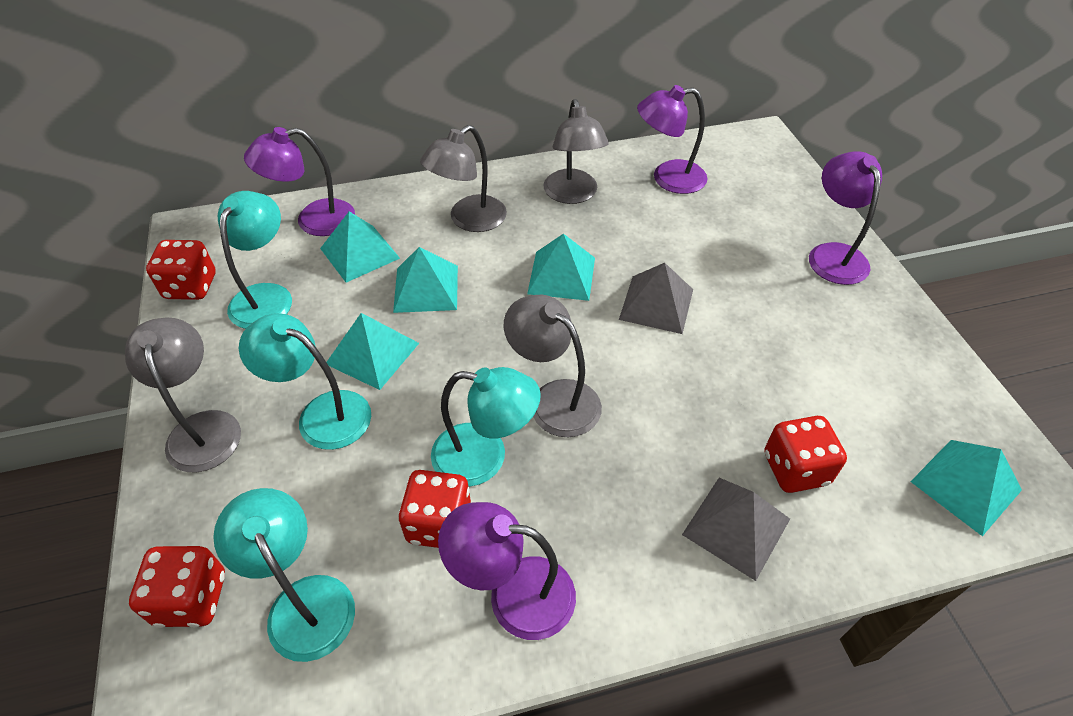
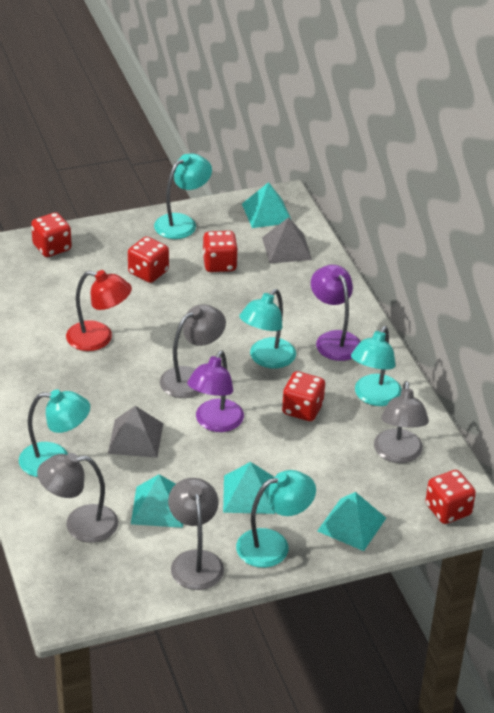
purple lamp: 4 -> 2
red dice: 4 -> 5
red lamp: 0 -> 1
turquoise lamp: 4 -> 5
turquoise pyramid: 5 -> 4

